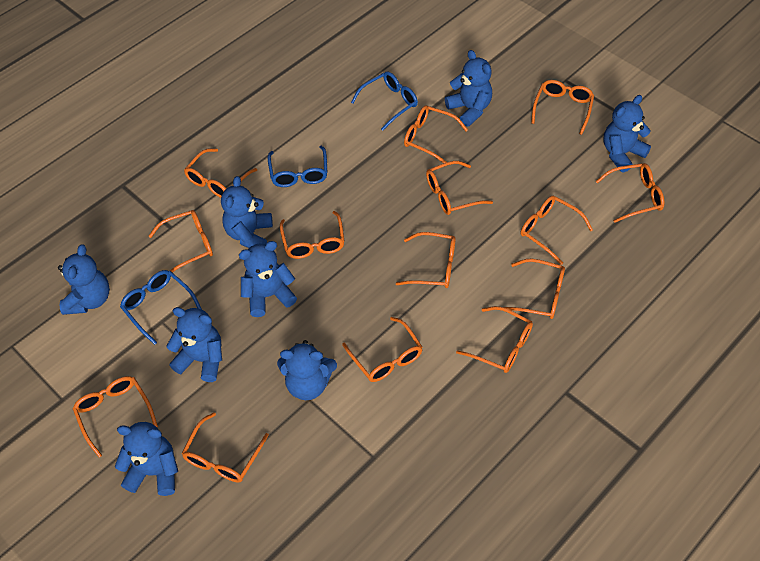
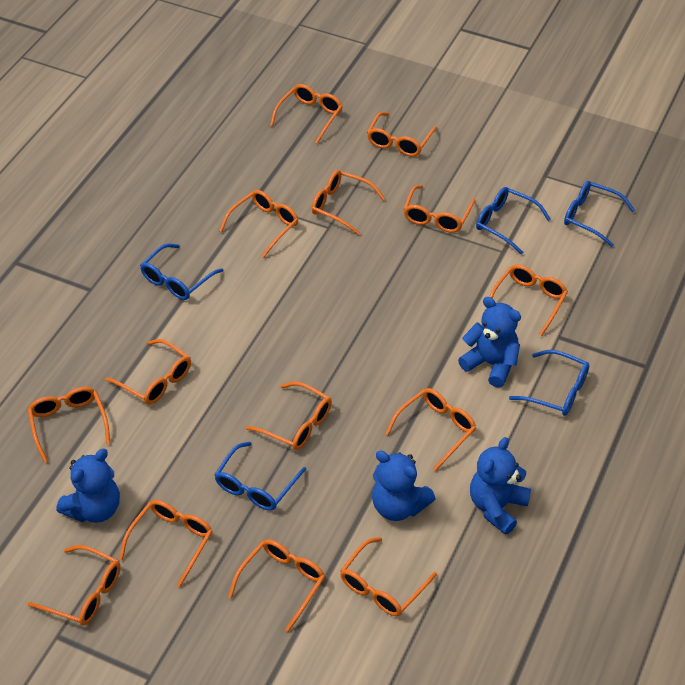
blue glasses: 3 -> 5
blue teddy bear: 8 -> 4

